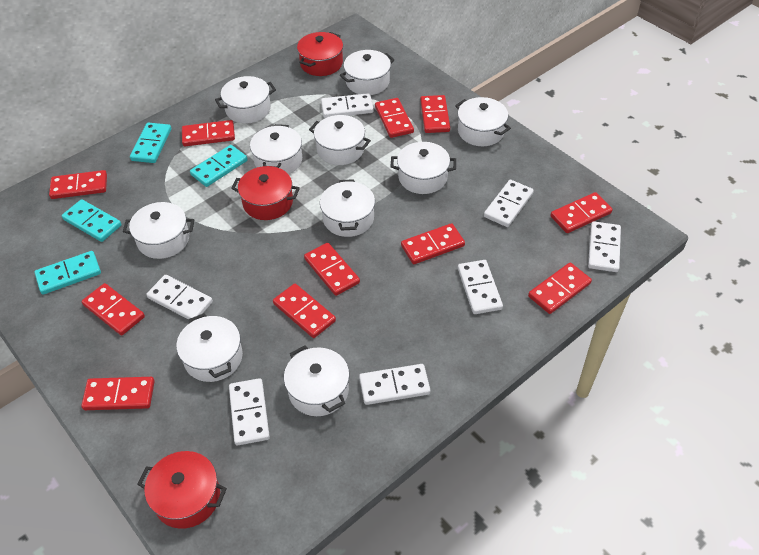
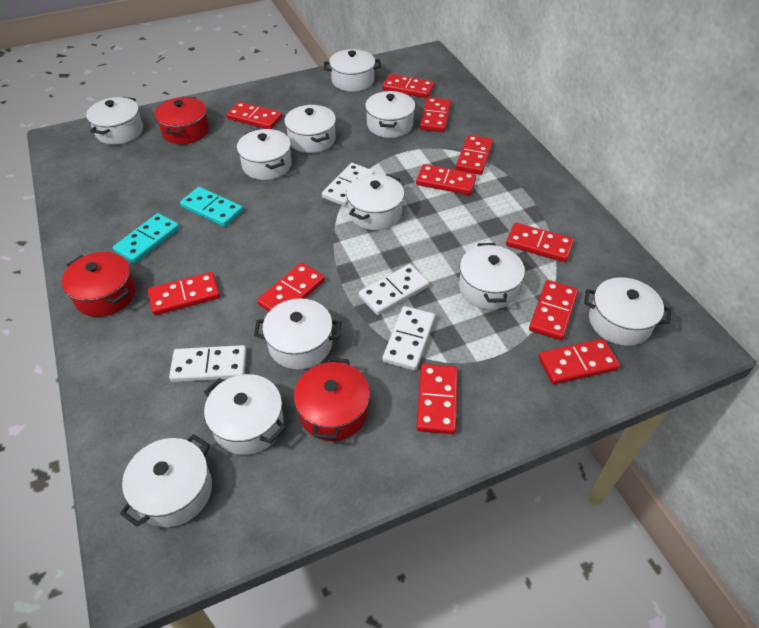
turquoise domino: 4 -> 2
white domino: 7 -> 4
white pot: 10 -> 11

